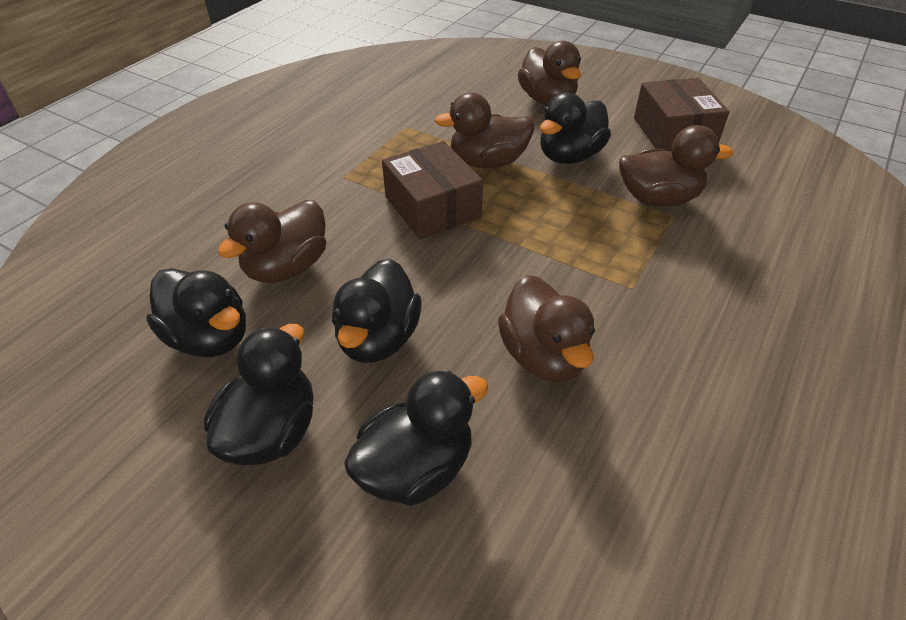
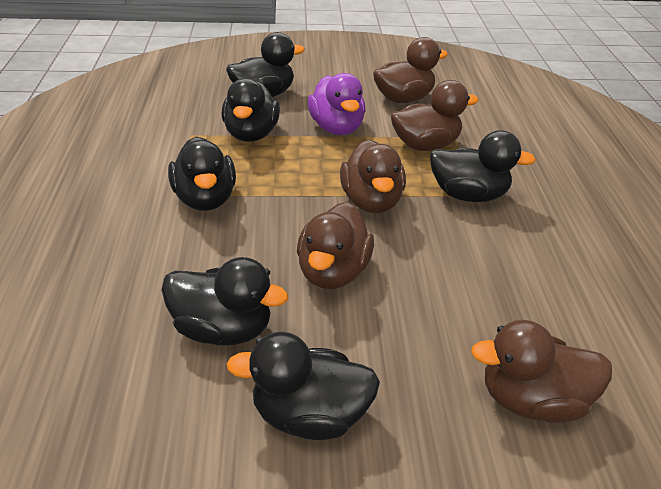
black duck: 5 -> 6
brown box: 2 -> 0
purple duck: 0 -> 1

